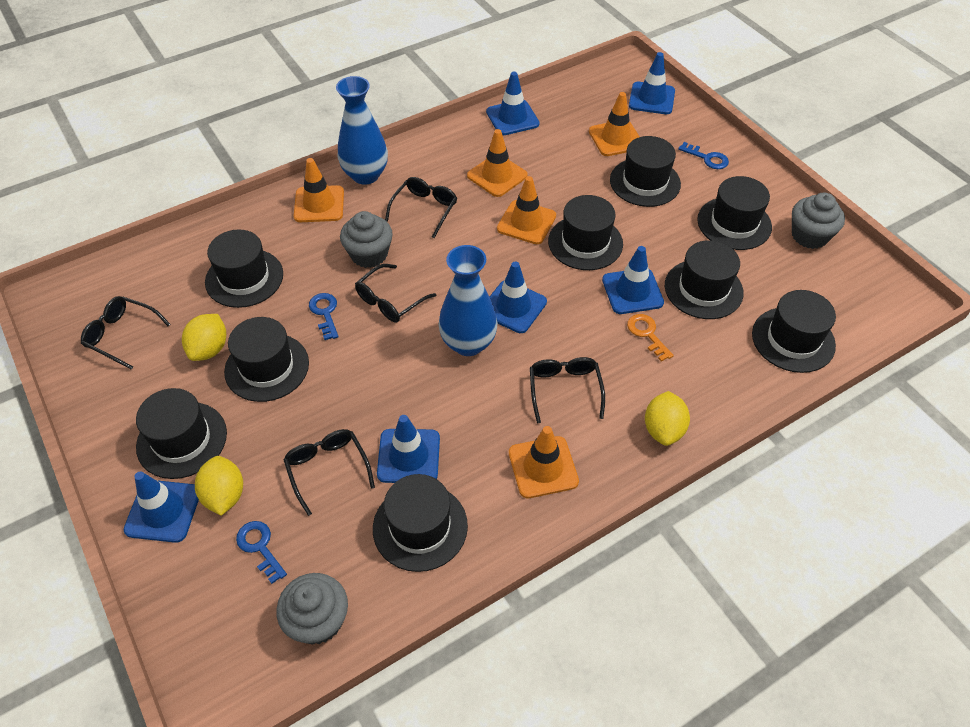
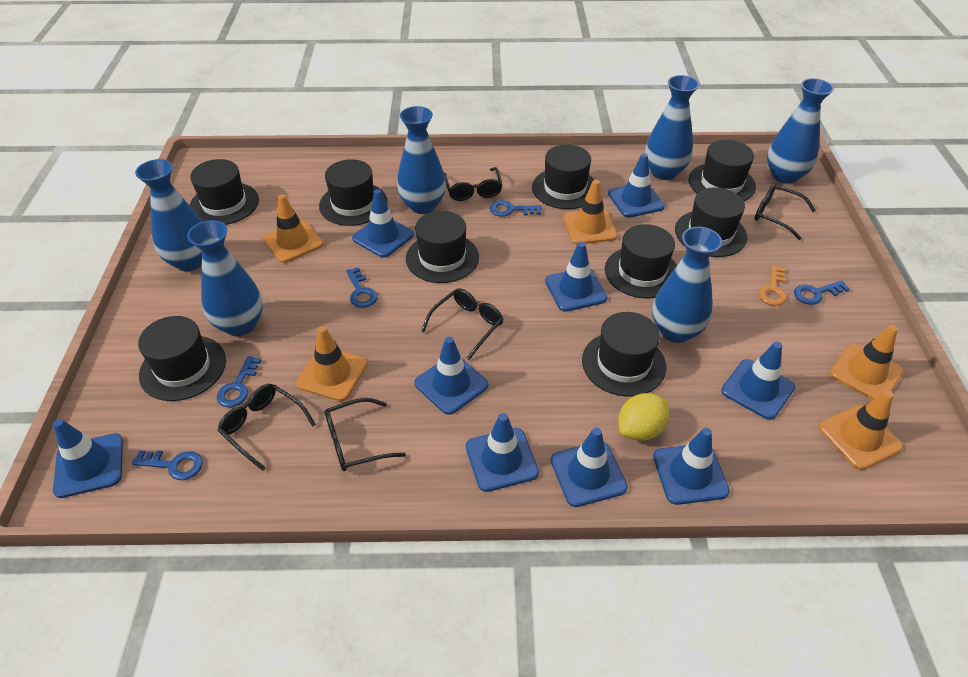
blue key: 3 -> 5
blue traffic cone: 6 -> 9
blue vase: 2 -> 6
grey cupcake: 3 -> 0
yellow lemon: 3 -> 1

